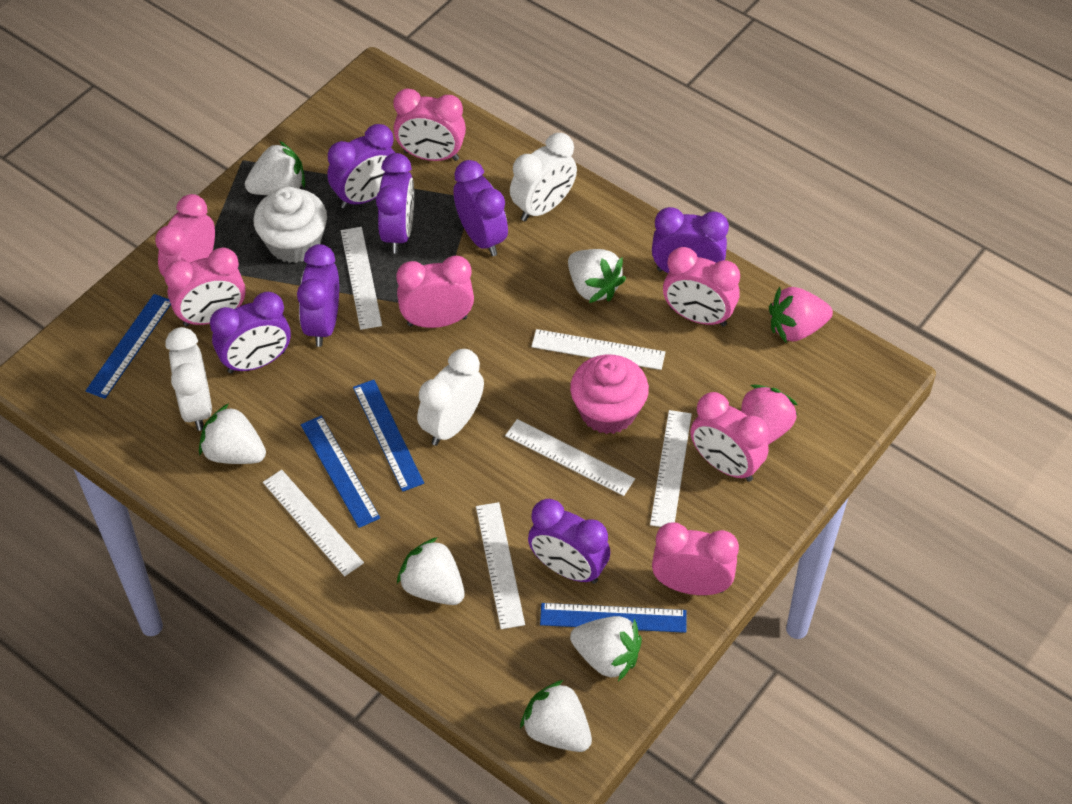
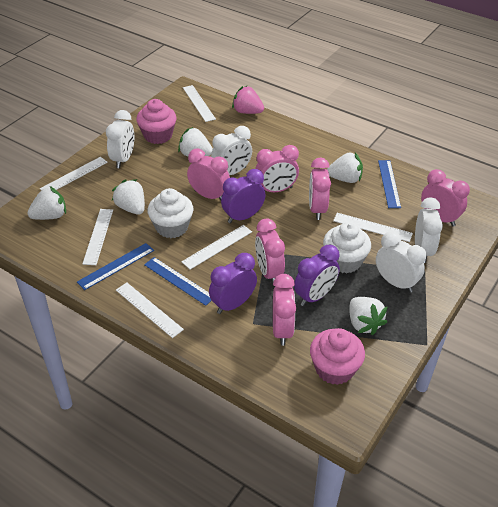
blue ruler: 4 -> 3
pink clock: 7 -> 6
pink cupcake: 1 -> 2
pink strawberry: 2 -> 1
purple clock: 7 -> 3
white clock: 3 -> 4
white cupcake: 1 -> 2
white strawberry: 6 -> 5

